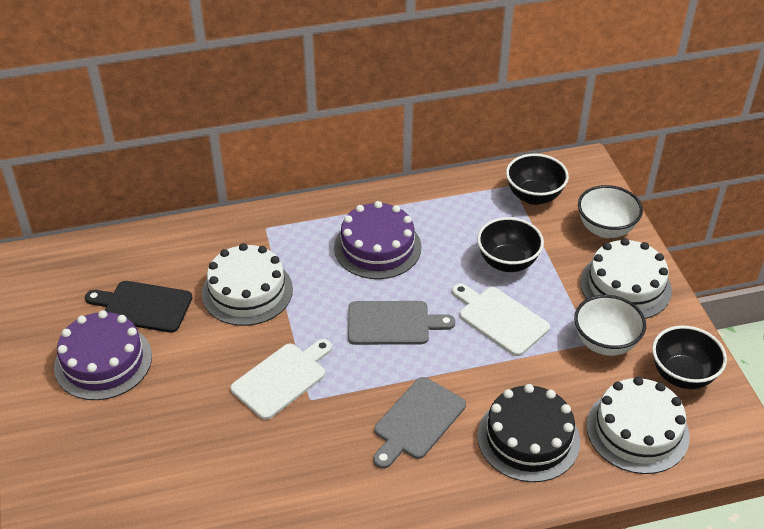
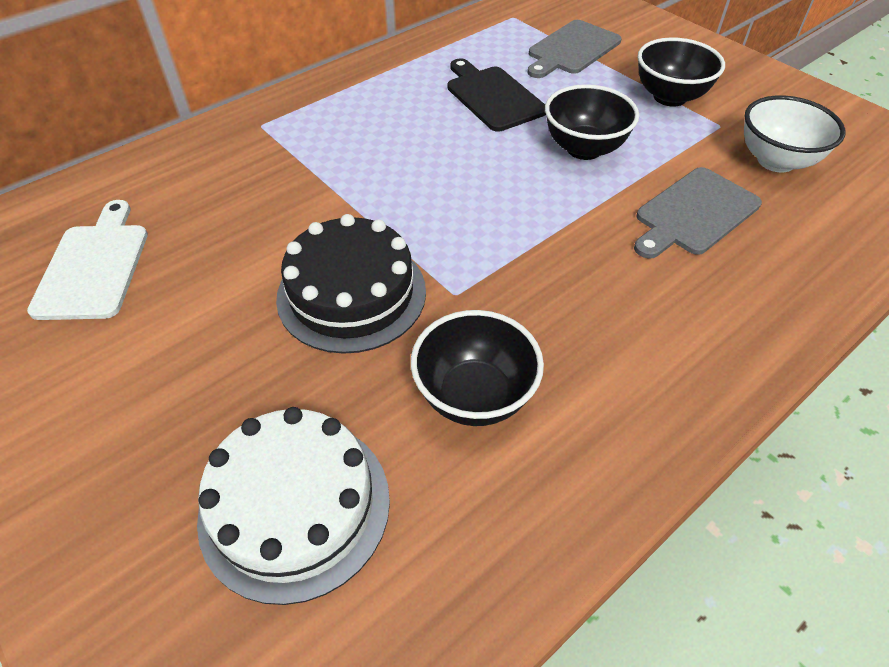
purple cake: 2 -> 0
white bowl: 2 -> 1
white cake: 3 -> 1
white cutting board: 2 -> 1

